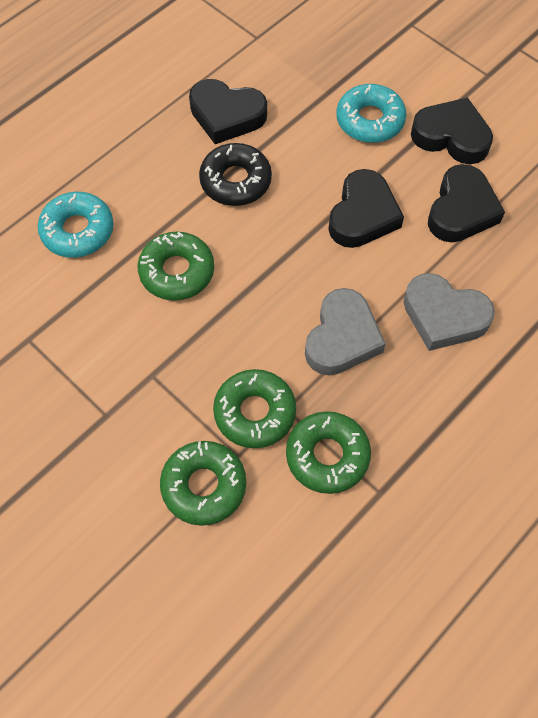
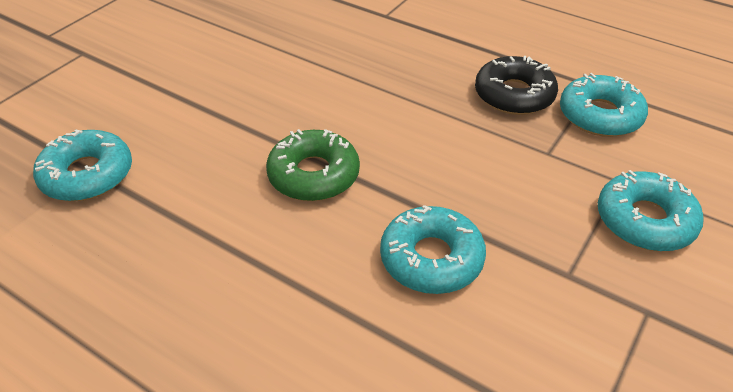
black heart: 4 -> 0
green donut: 4 -> 1
grey heart: 2 -> 0
turquoise donut: 2 -> 4

